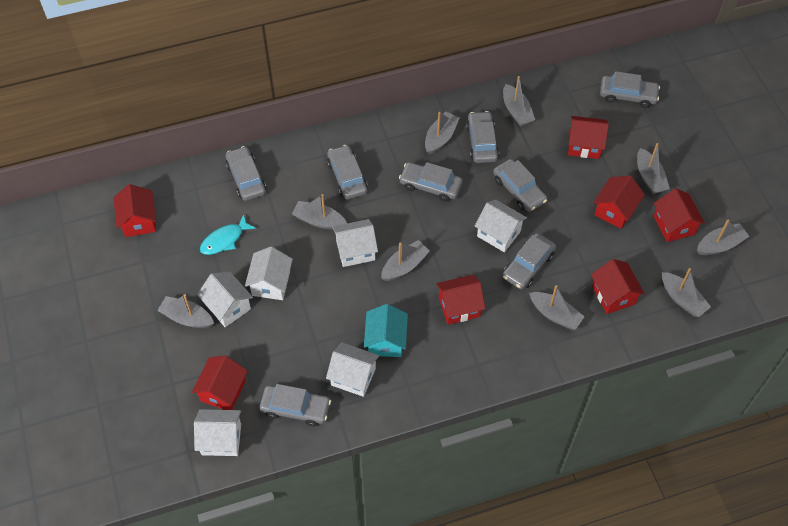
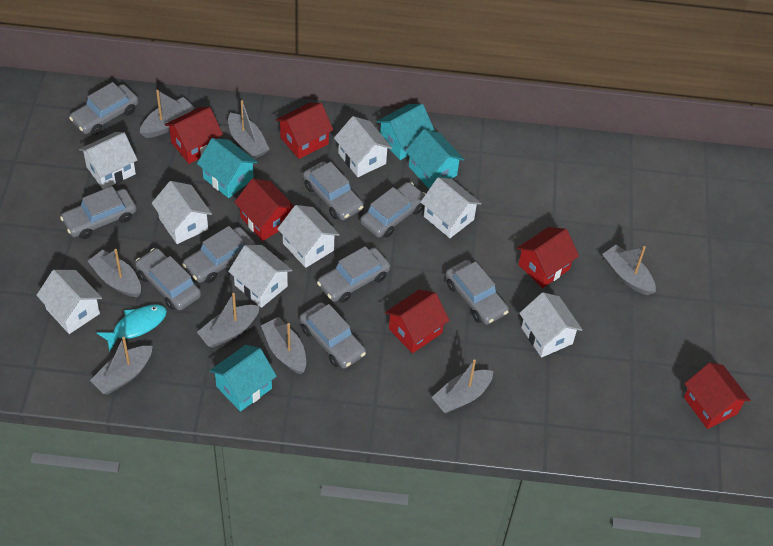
grey boat: 9 -> 8
grey car: 8 -> 9
red house: 7 -> 6
turquoise house: 1 -> 4
white house: 6 -> 8

